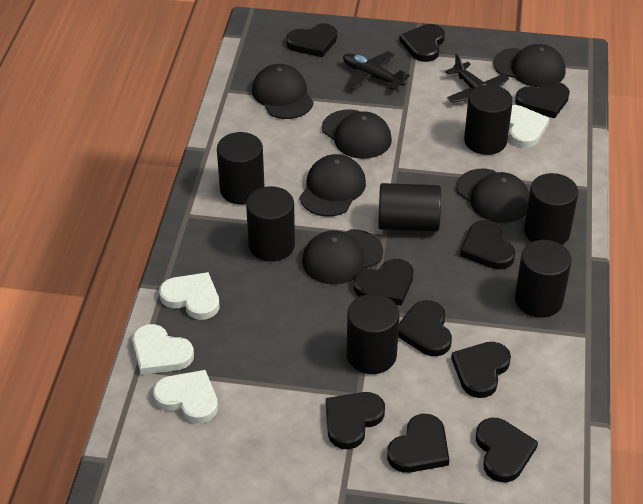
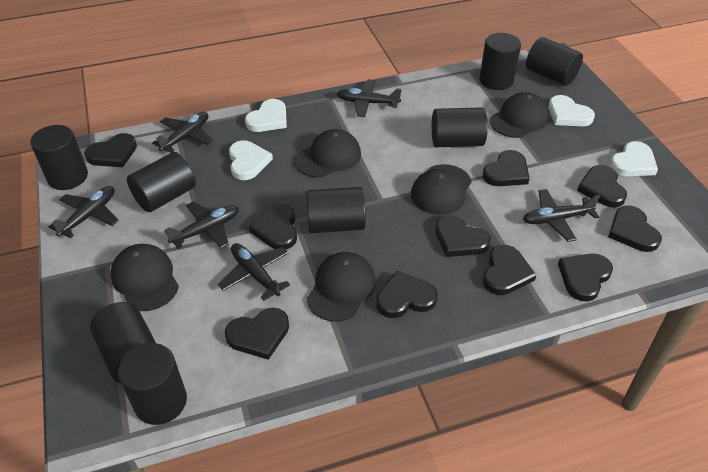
black cap: 6 -> 5
black cylinder: 7 -> 8
black plane: 2 -> 6

